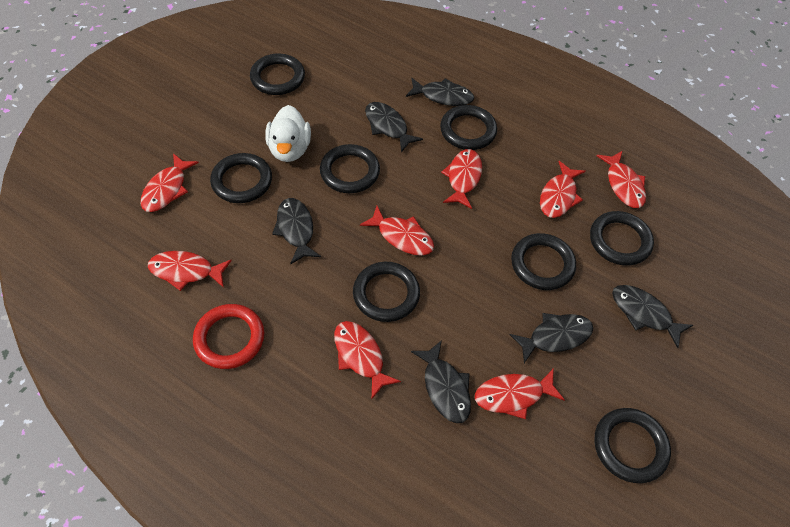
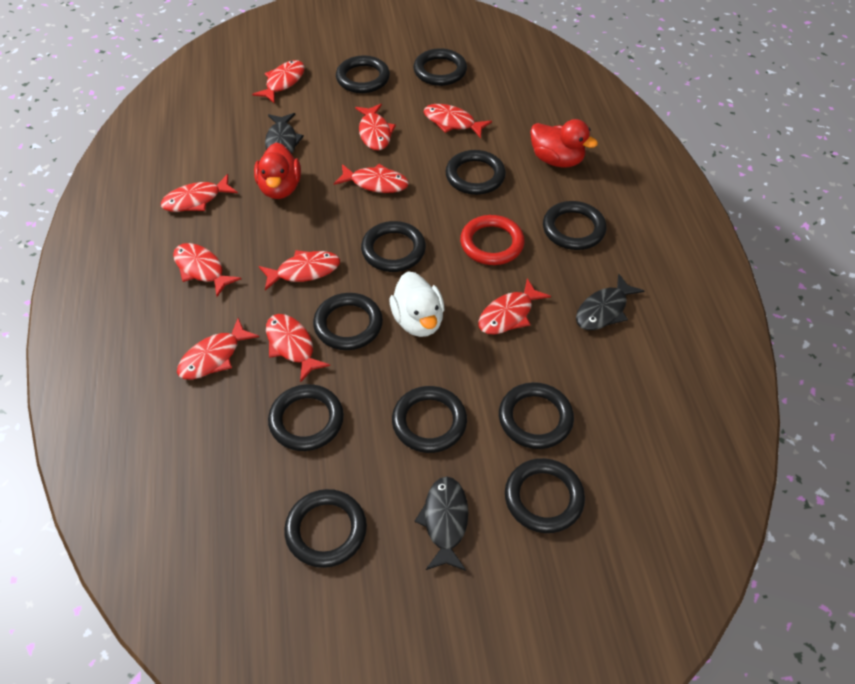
black fish: 6 -> 3
black ring: 8 -> 11
red duck: 0 -> 2
red fish: 8 -> 10

